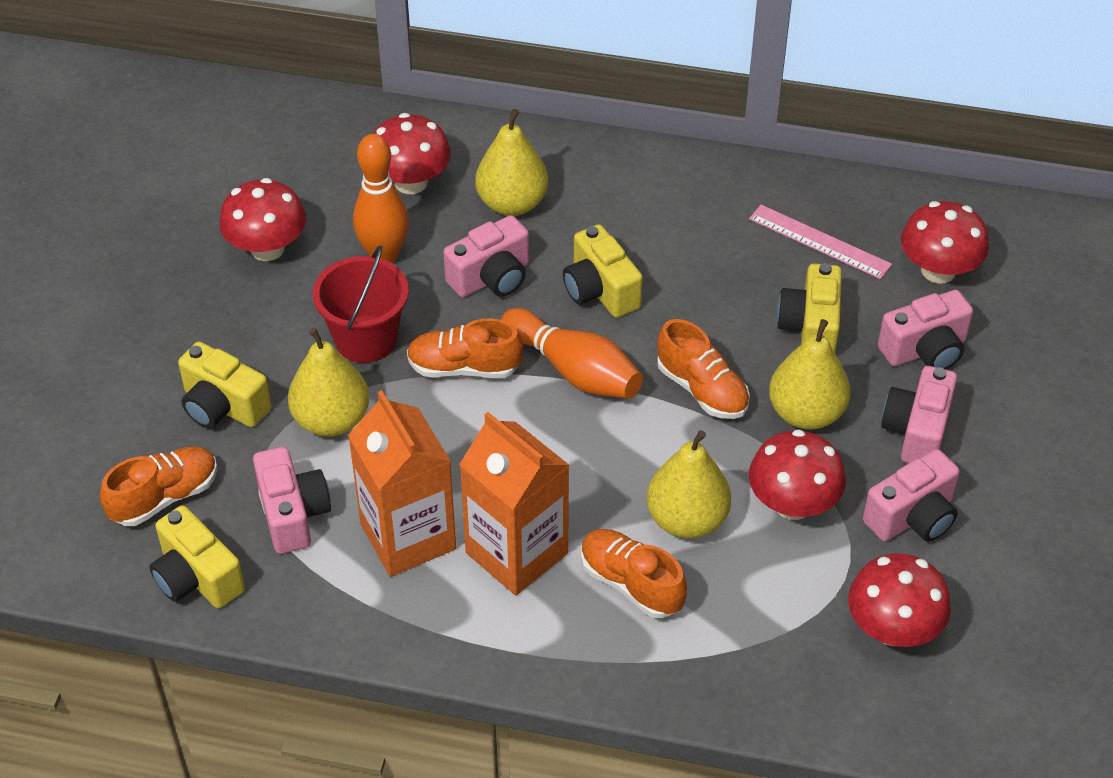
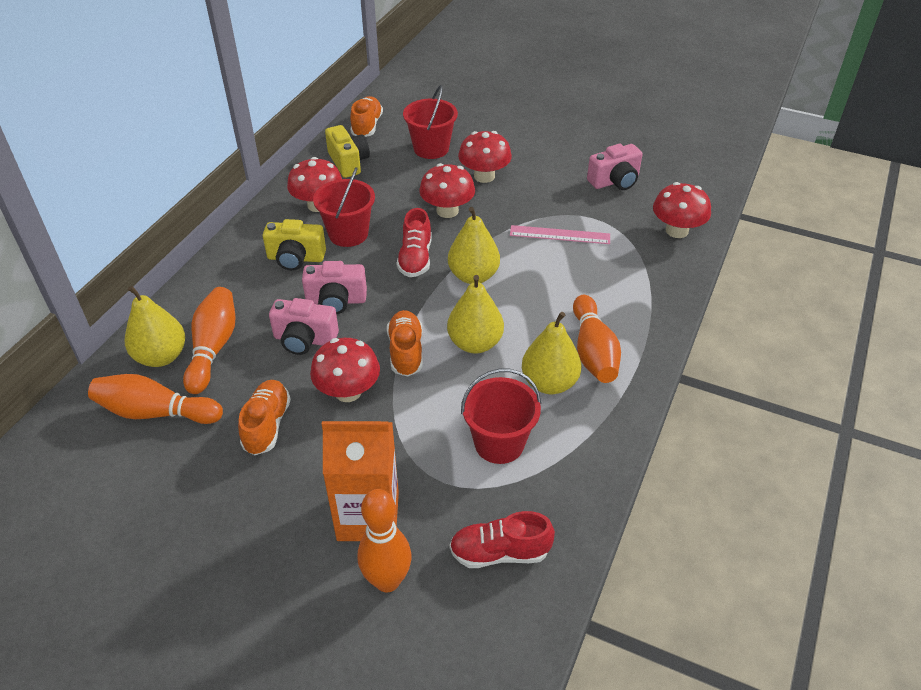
orange bowling pin: 2 -> 4
orange carton: 2 -> 1
orange shoe: 4 -> 3
pink camera: 5 -> 3
red bucket: 1 -> 3
red shoe: 0 -> 2
yellow camera: 4 -> 2

